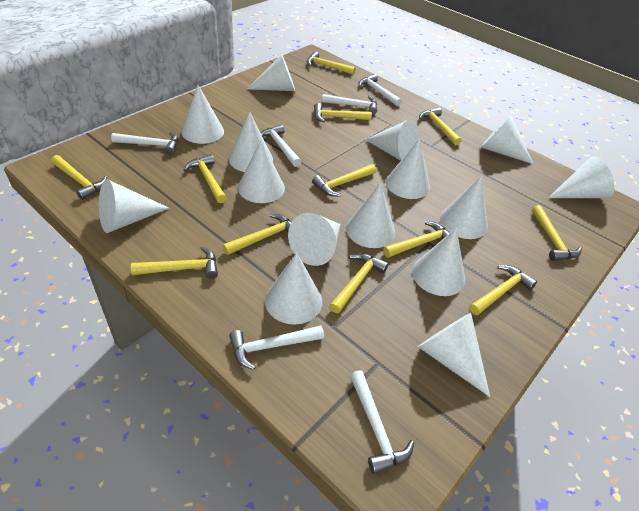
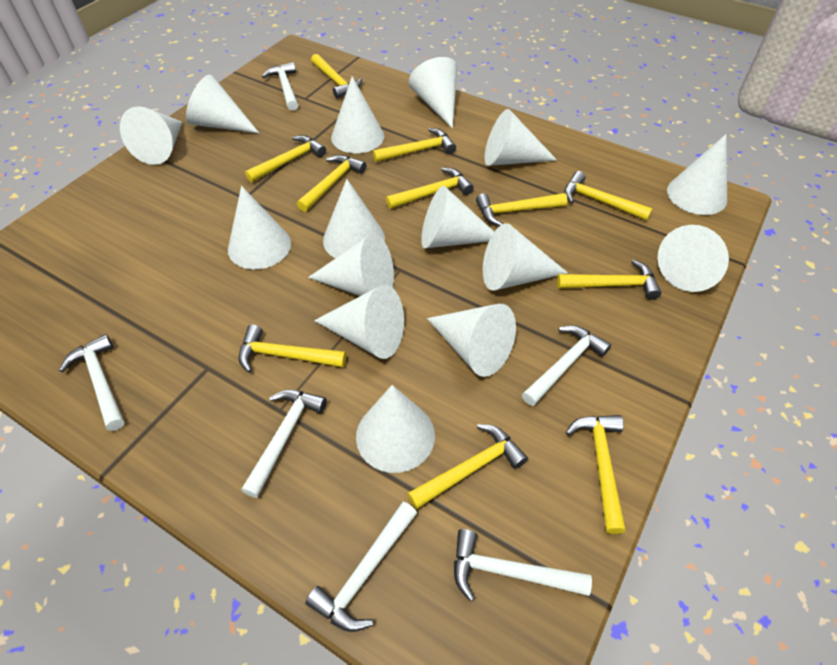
yellow hammer: 12 -> 11

